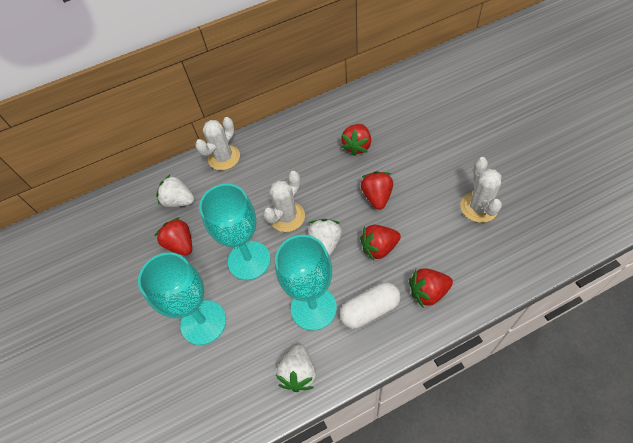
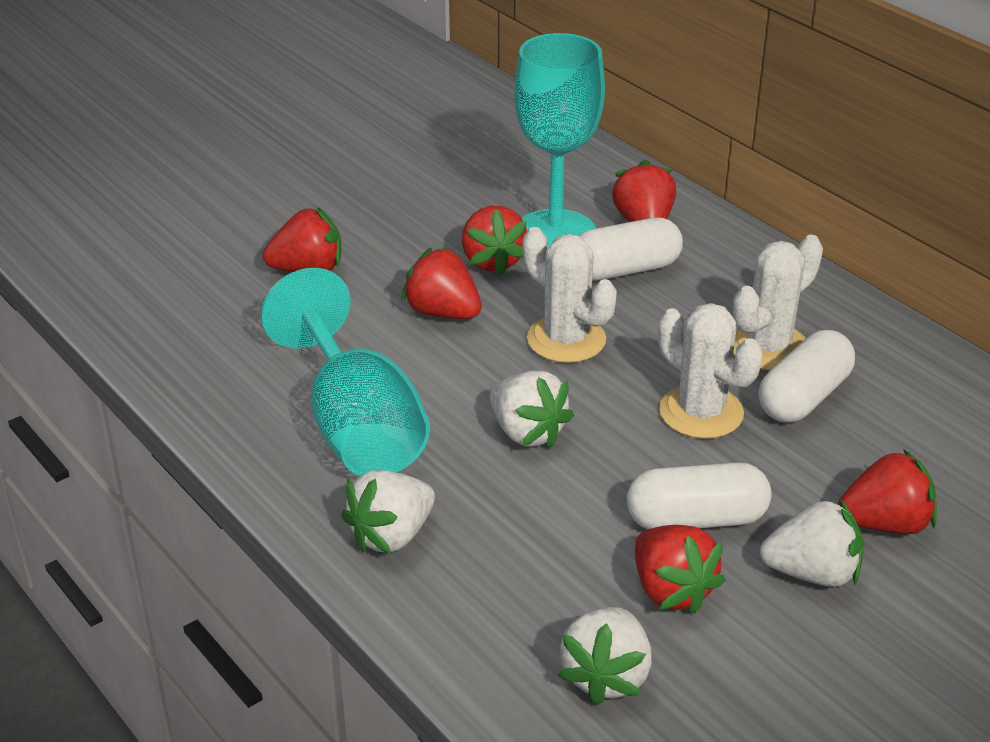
red strawberry: 5 -> 6
turquoise goblet: 3 -> 2
white capsule: 1 -> 3
white strawberry: 3 -> 4

